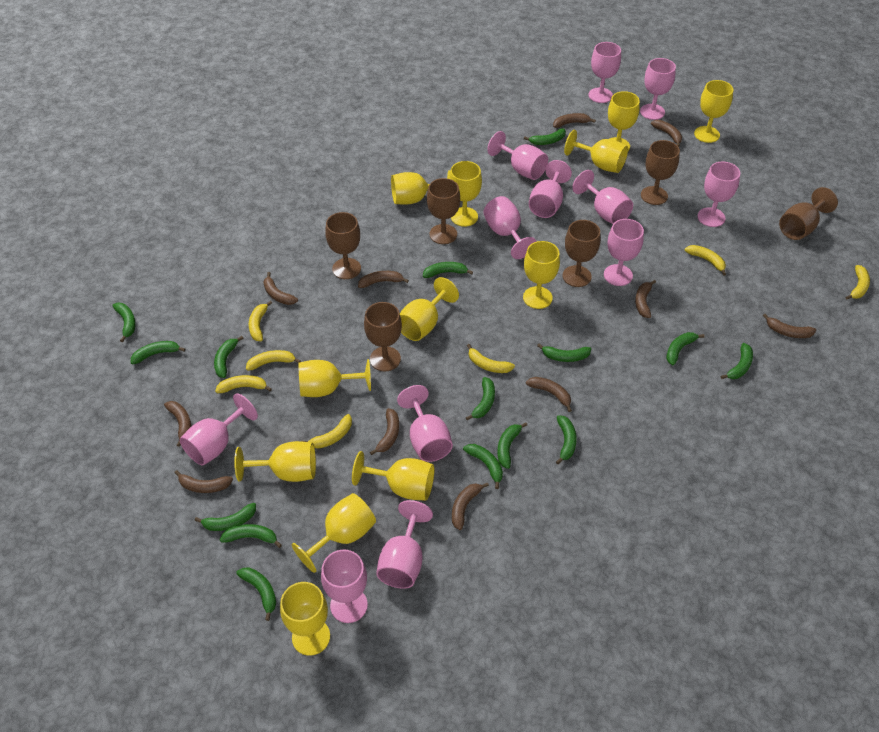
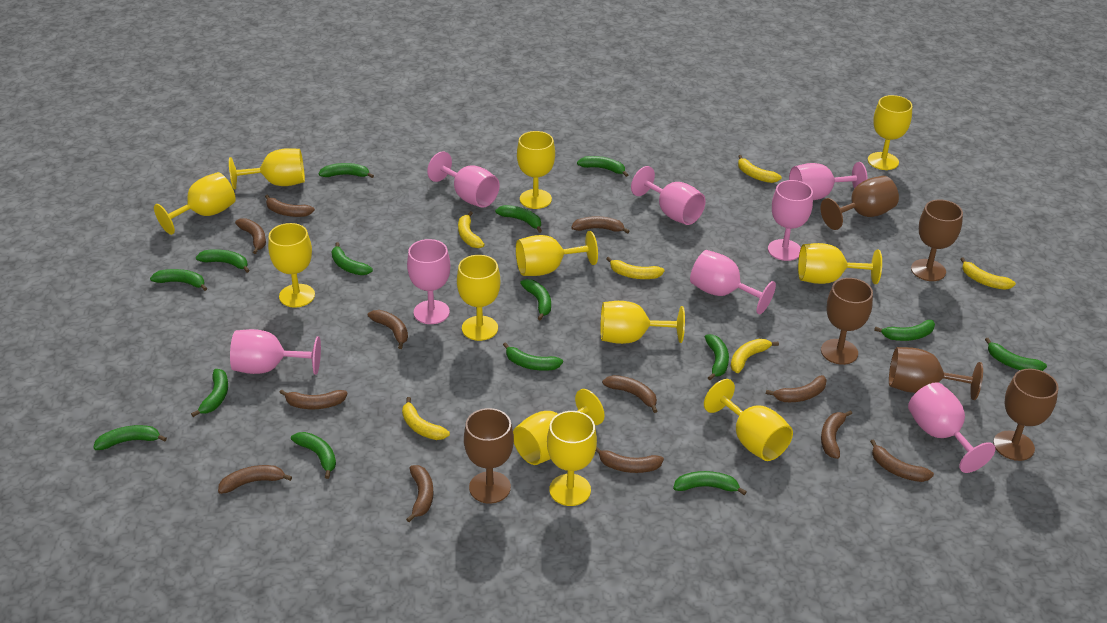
brown banana: 11 -> 12
pink goblet: 12 -> 8
yellow banana: 7 -> 6

